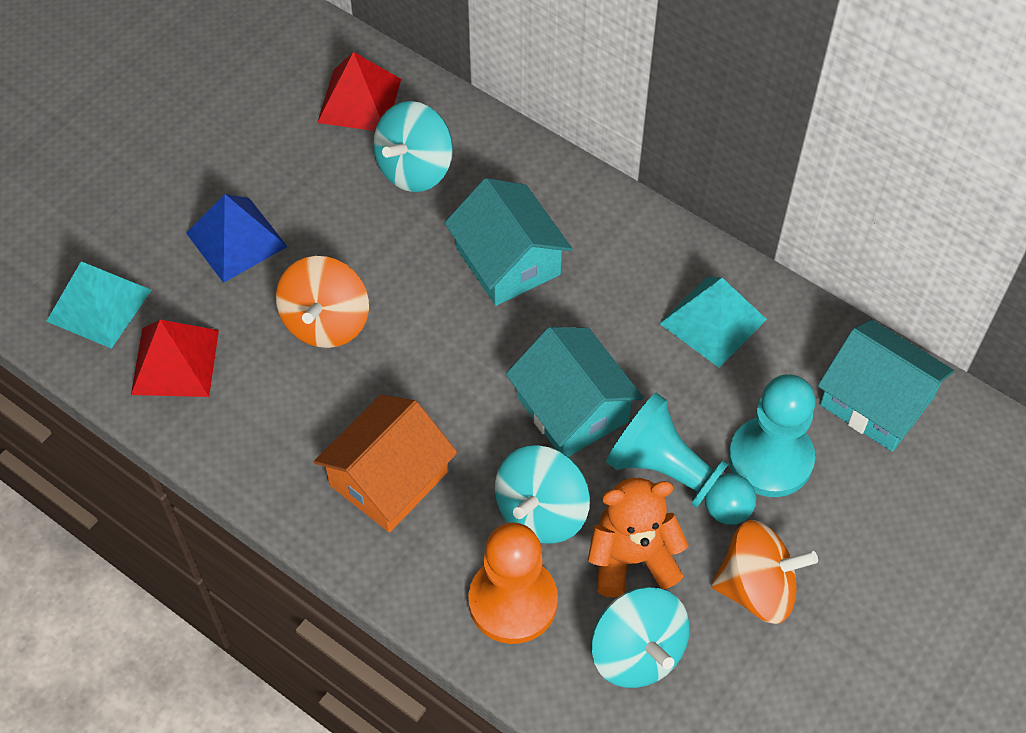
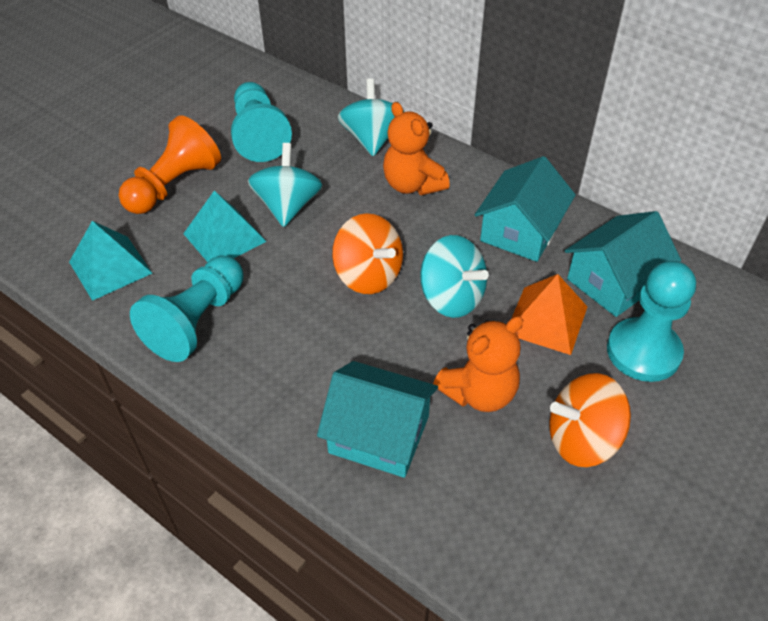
blue pyramid: 1 -> 0
orange house: 1 -> 0
orange pyramid: 0 -> 1
orange teddy bear: 1 -> 2
red pyramid: 2 -> 0
turquoise pawn: 2 -> 3

